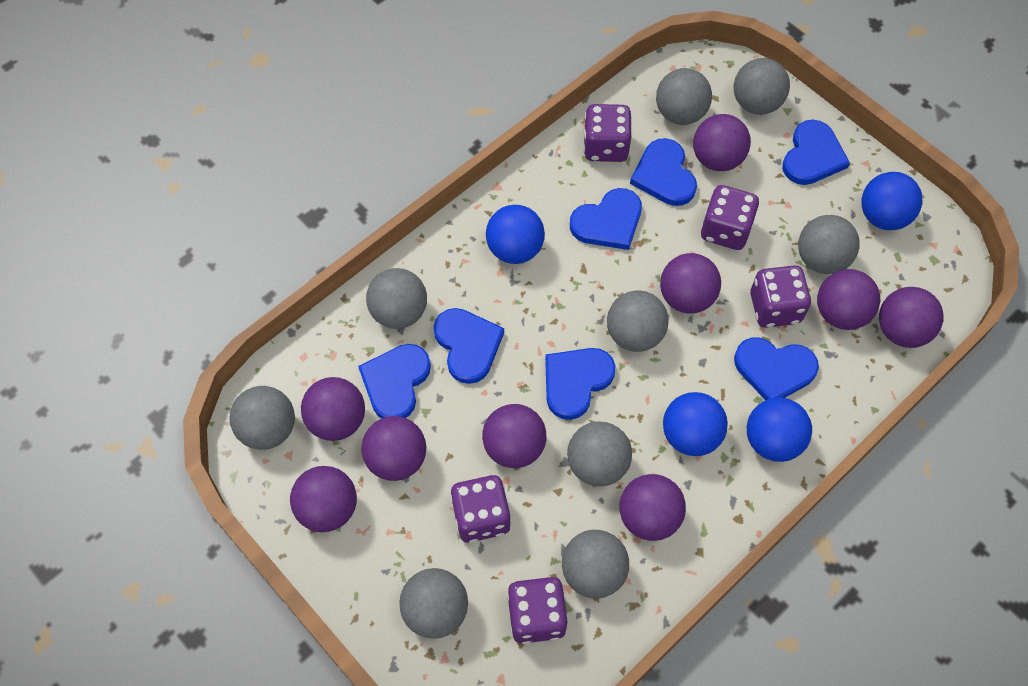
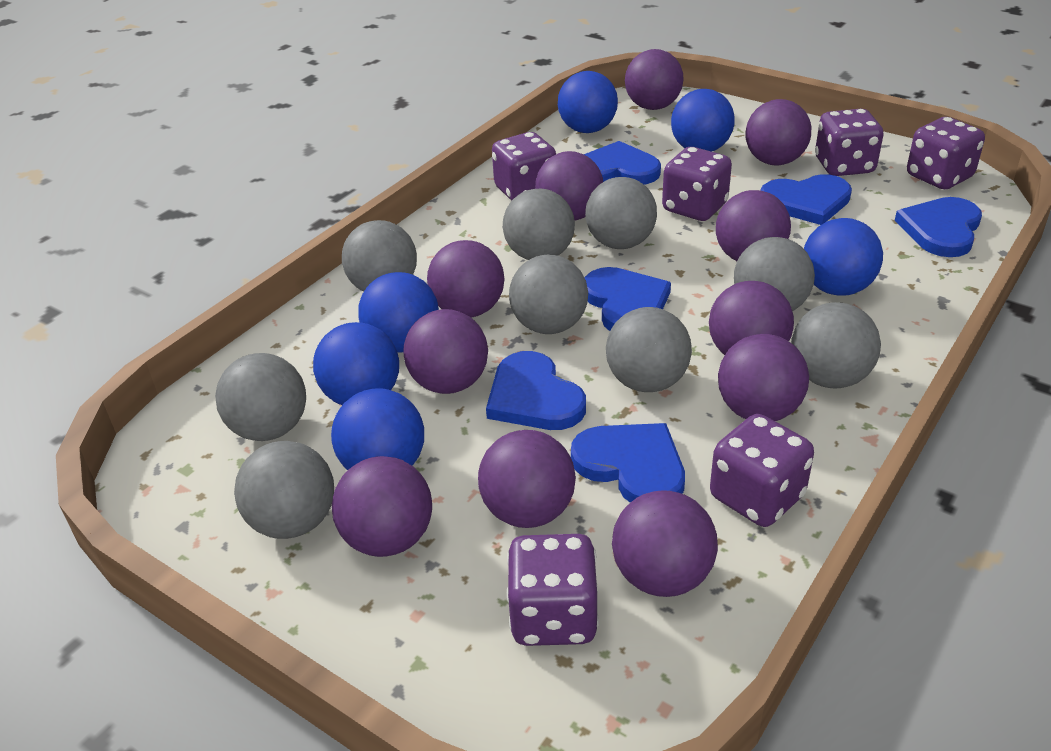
blue ball: 4 -> 6
blue heart: 7 -> 6
purple ball: 9 -> 11
purple dice: 5 -> 6

